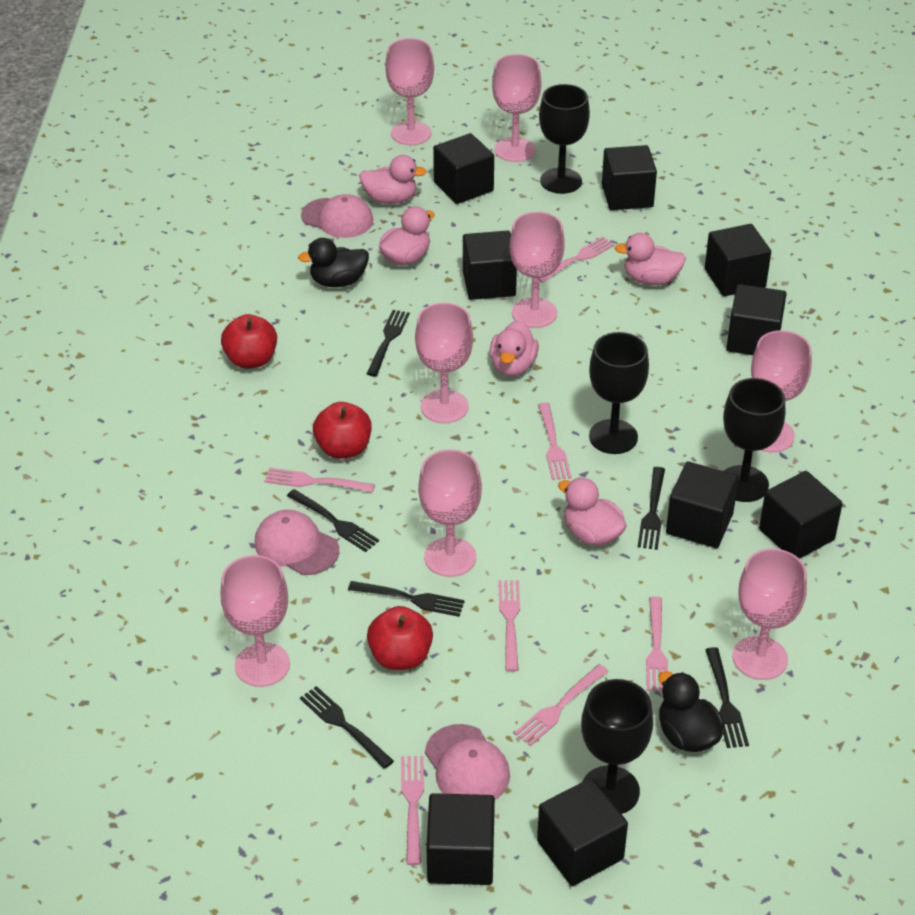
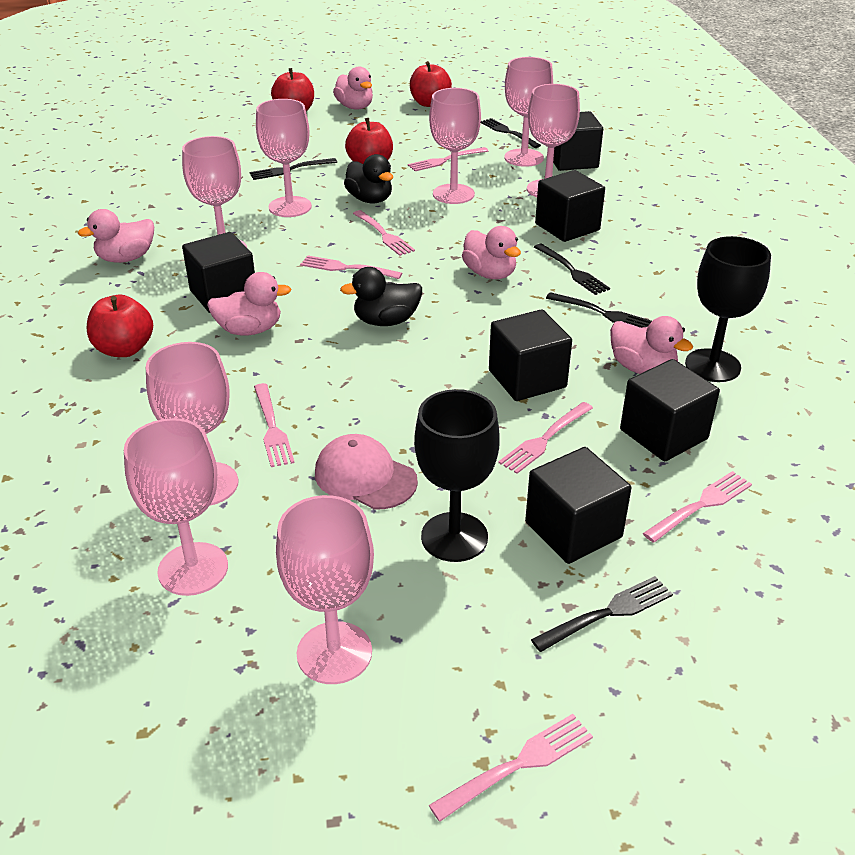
black cube: 9 -> 6
black fork: 6 -> 5
black goblet: 4 -> 2
pink cap: 3 -> 1
red apple: 3 -> 4

